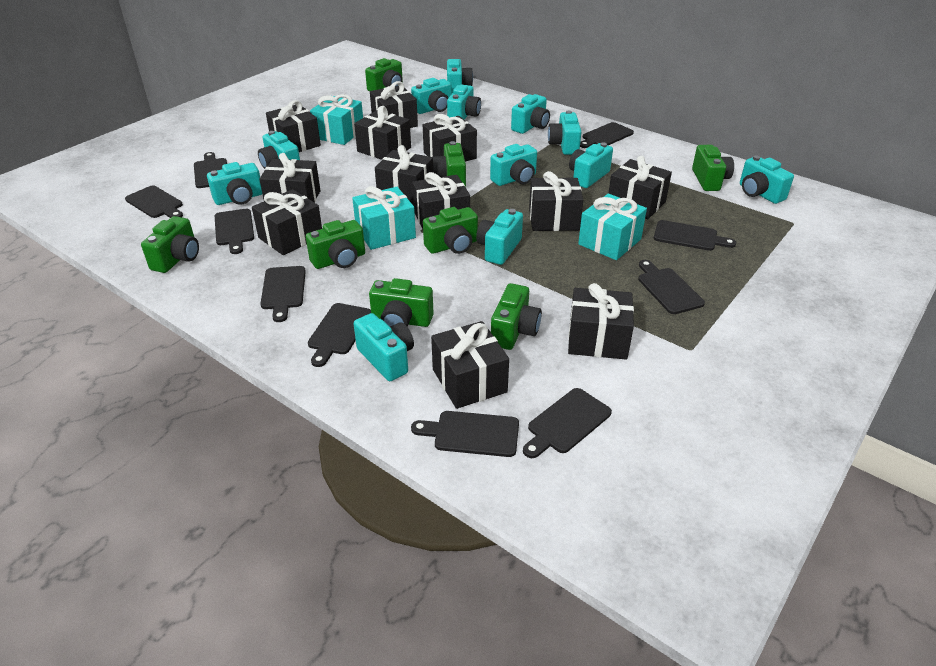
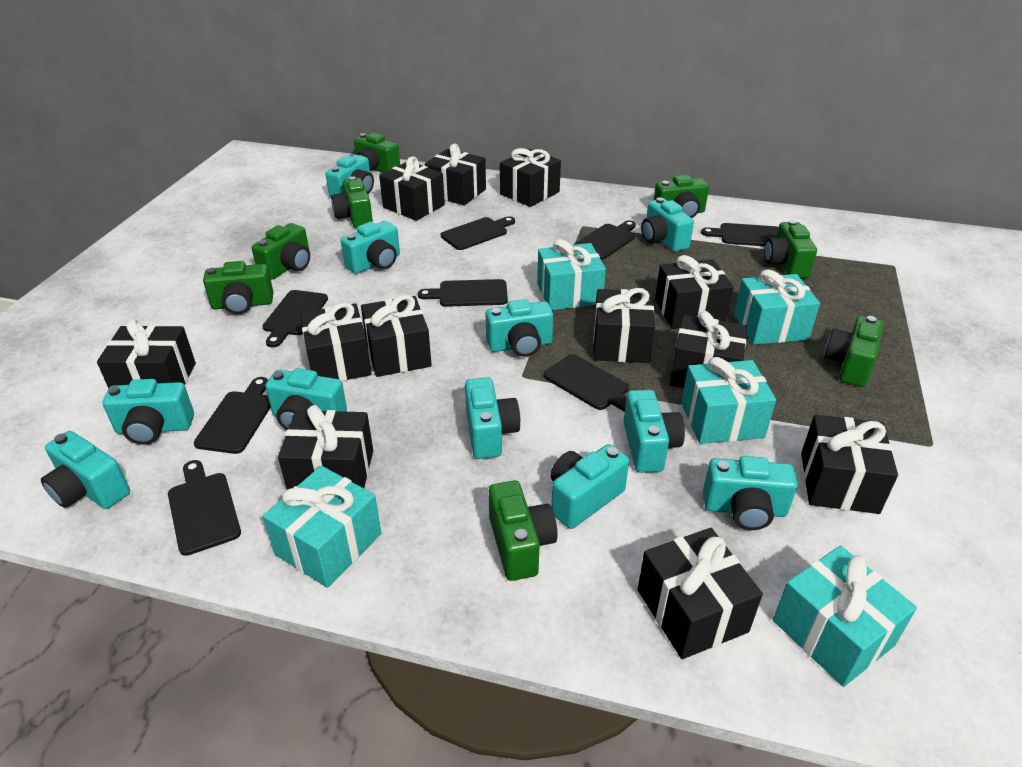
black cutting board: 10 -> 8
turquoise camera: 12 -> 11
turquoise gift: 3 -> 5

